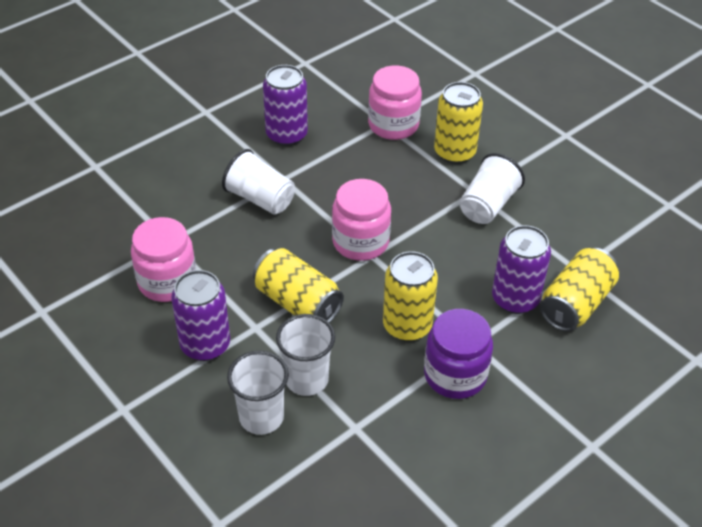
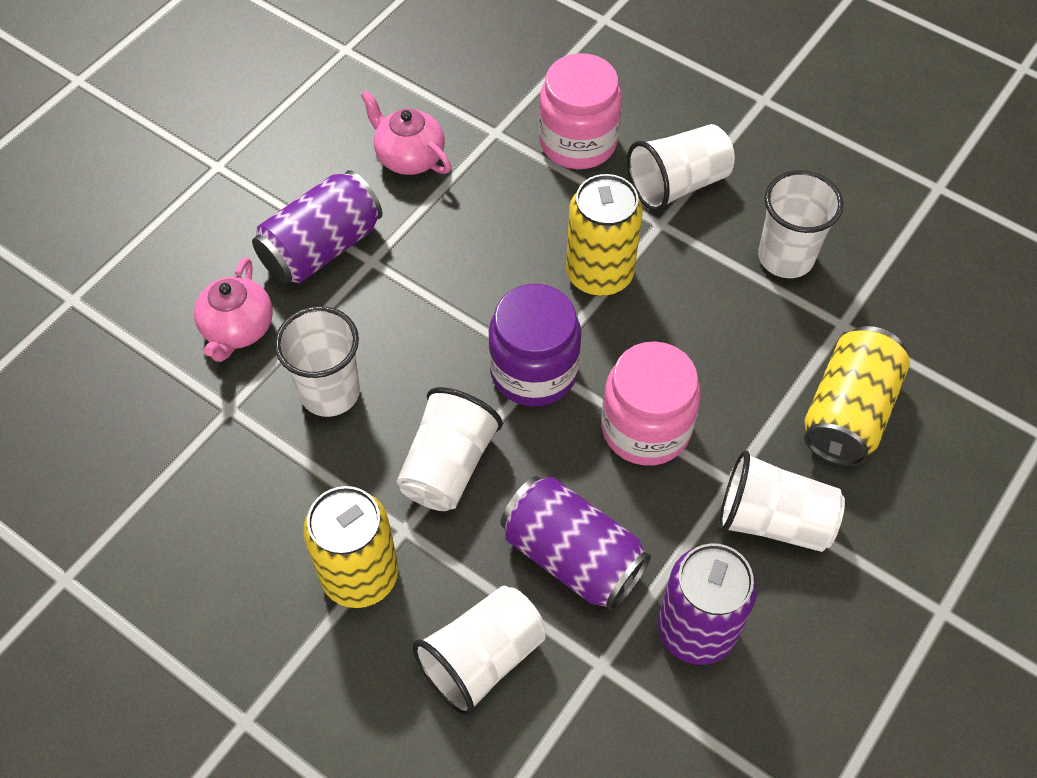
pink jar: 3 -> 2
pink teapot: 0 -> 2
white cup: 4 -> 6
yellow can: 4 -> 3

